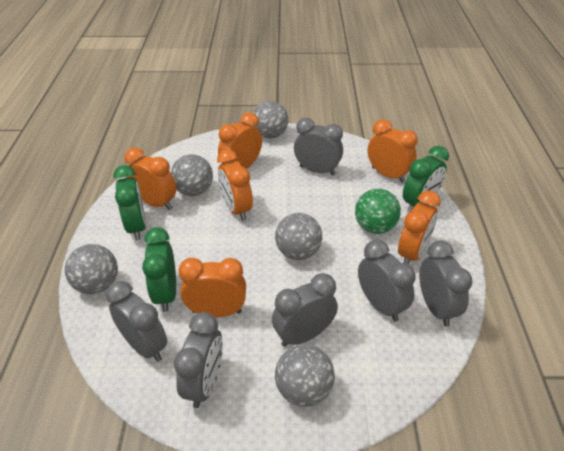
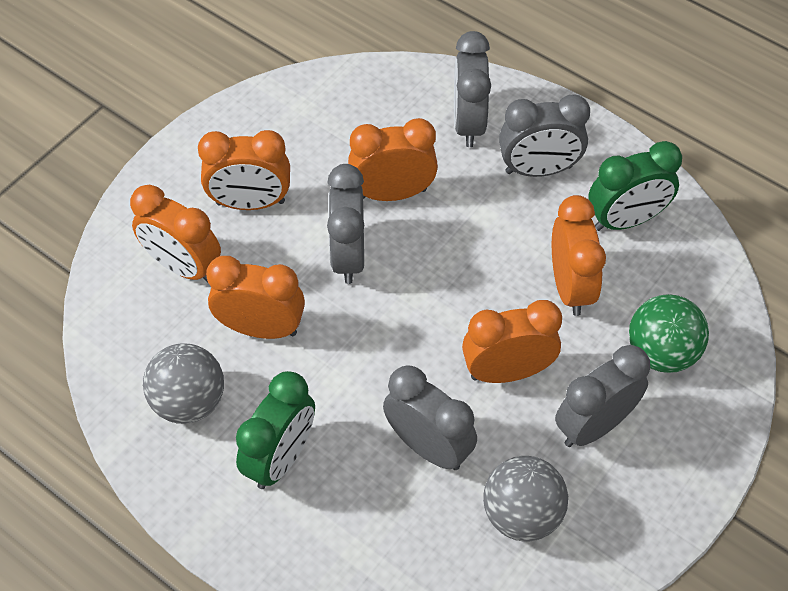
green clock: 3 -> 2
grey ball: 5 -> 2
grey clock: 6 -> 5

